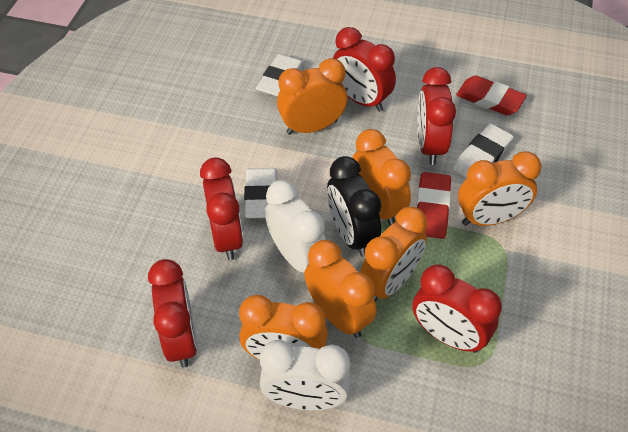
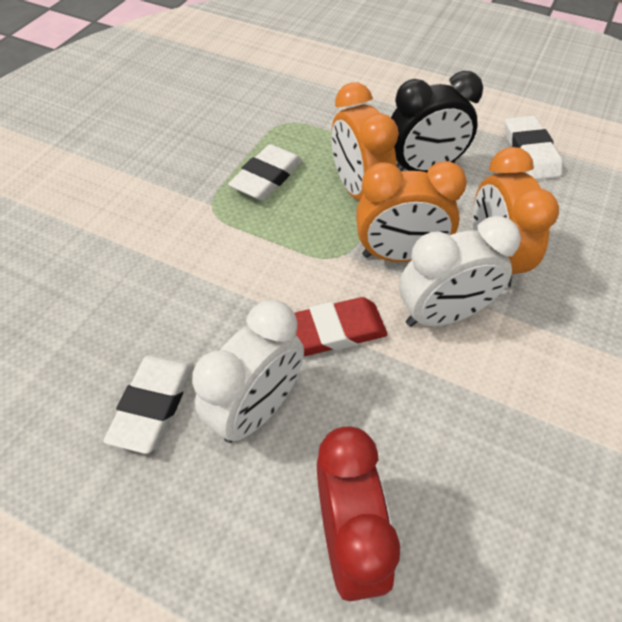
orange clock: 6 -> 3
red clock: 5 -> 1
red eraser: 2 -> 1

